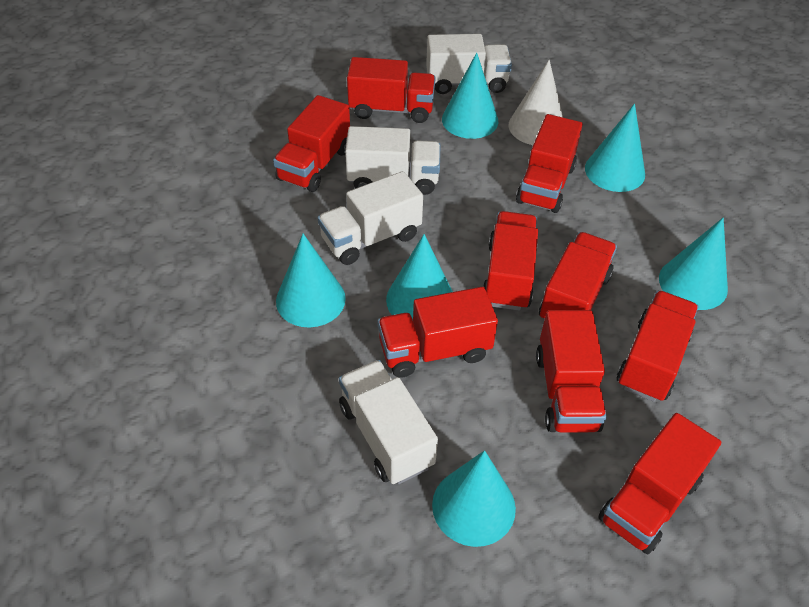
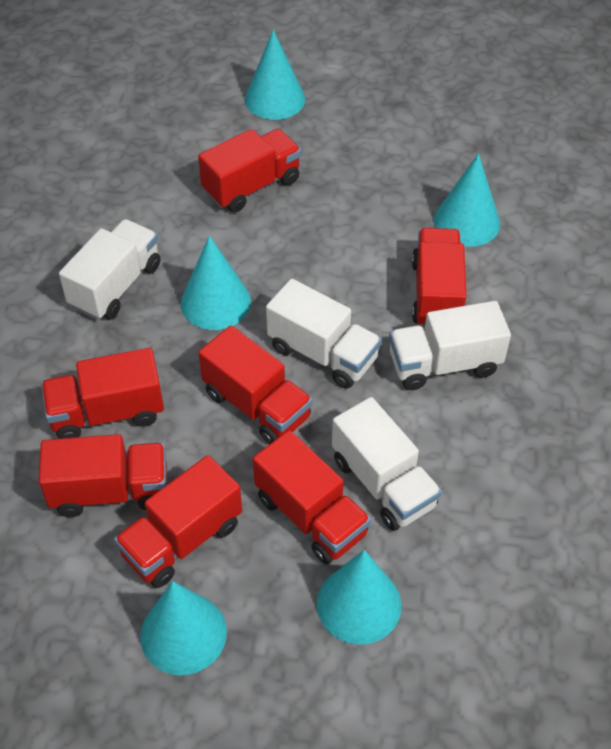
red truck: 9 -> 7
turquoise cone: 6 -> 5
white cone: 1 -> 0

